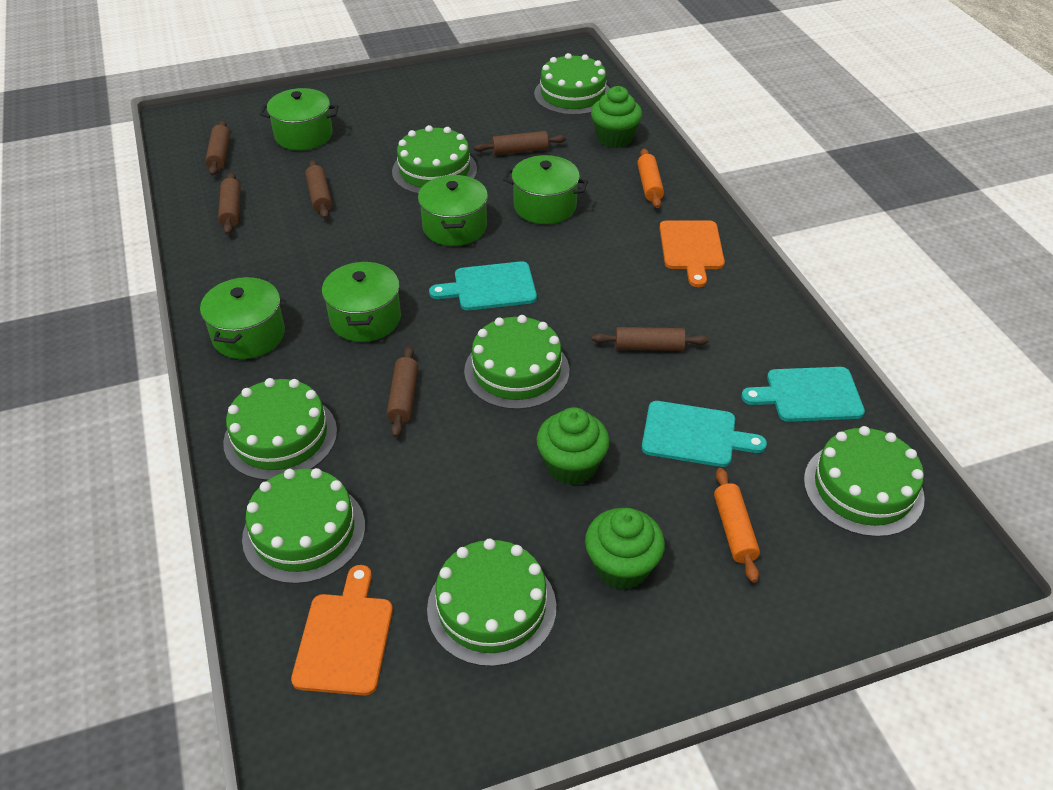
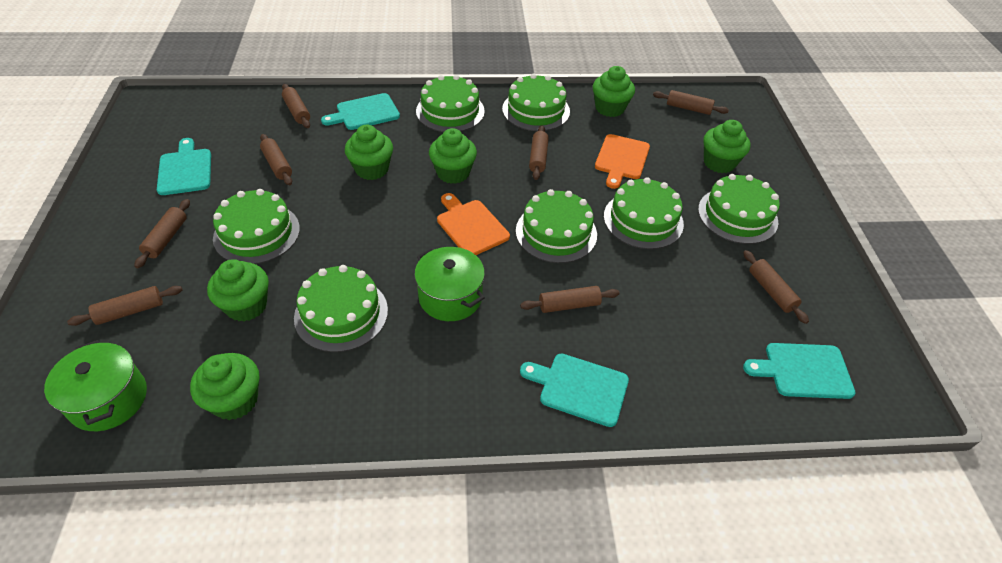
brown rolling pin: 6 -> 8
green cupcake: 3 -> 6
green pot: 5 -> 2
orange rolling pin: 2 -> 0
turquoise cutting board: 3 -> 4

